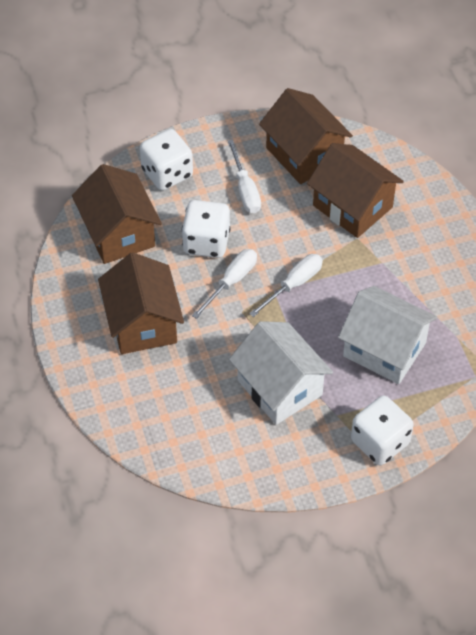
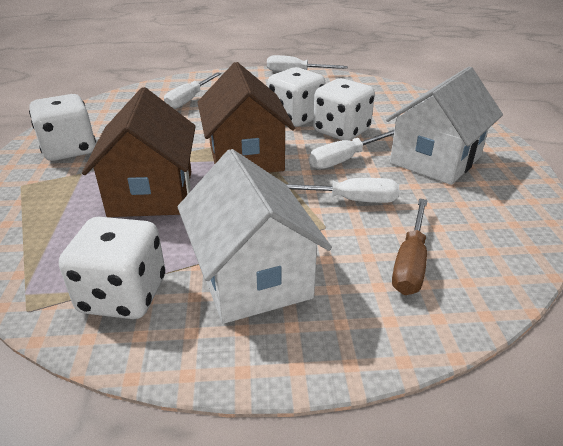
brown house: 4 -> 2
brown screwdriver: 0 -> 1
white dice: 3 -> 4
white screwdriver: 3 -> 4

